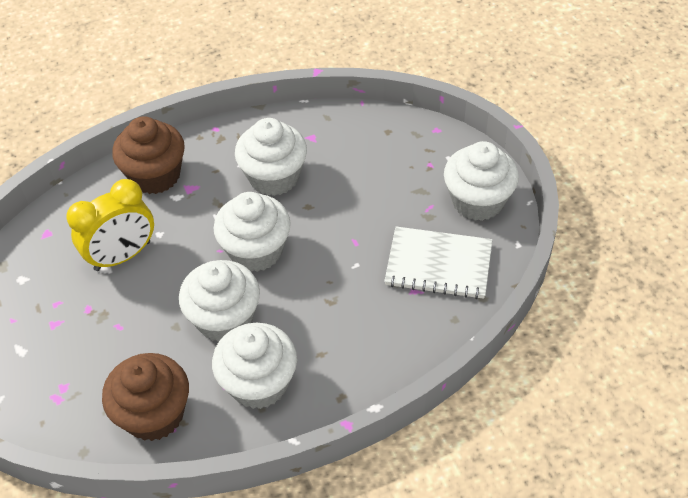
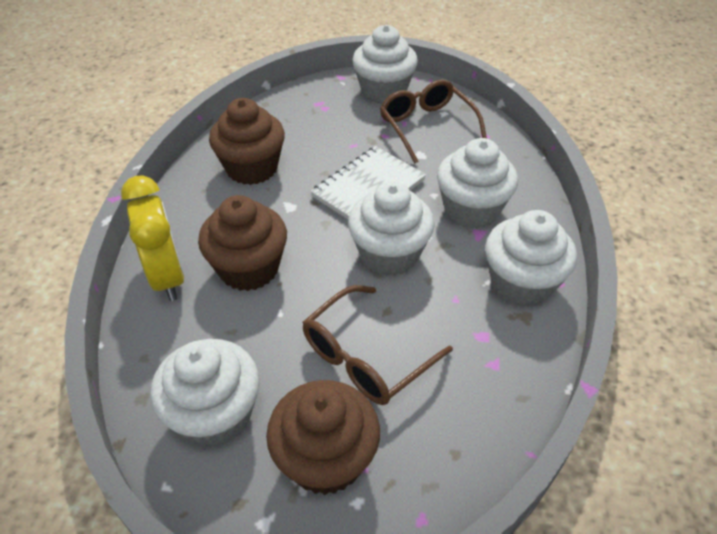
brown cupcake: 2 -> 3
brown glasses: 0 -> 2

